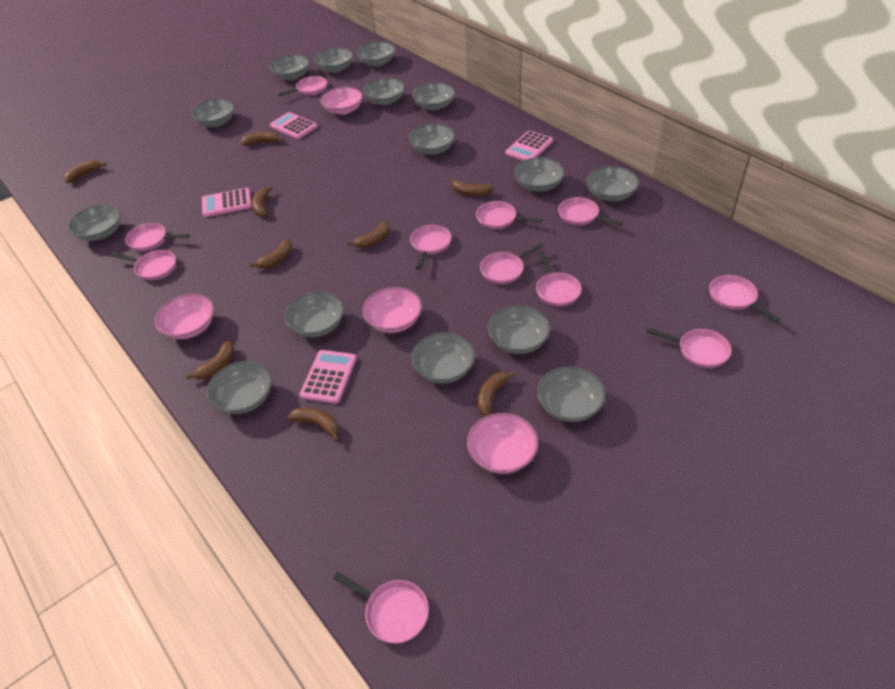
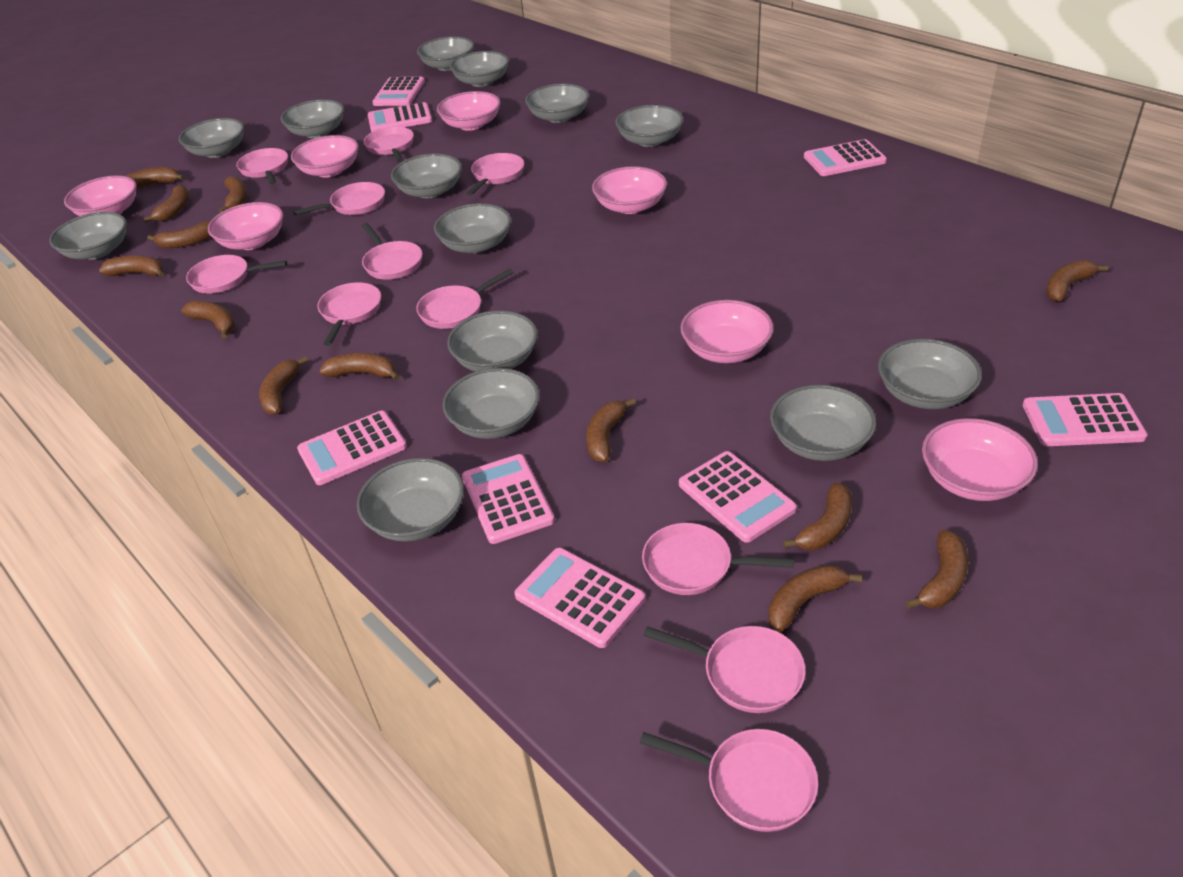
brown banana: 9 -> 13
grey bowl: 15 -> 14
pink bowl: 4 -> 7
pink calculator: 4 -> 8

